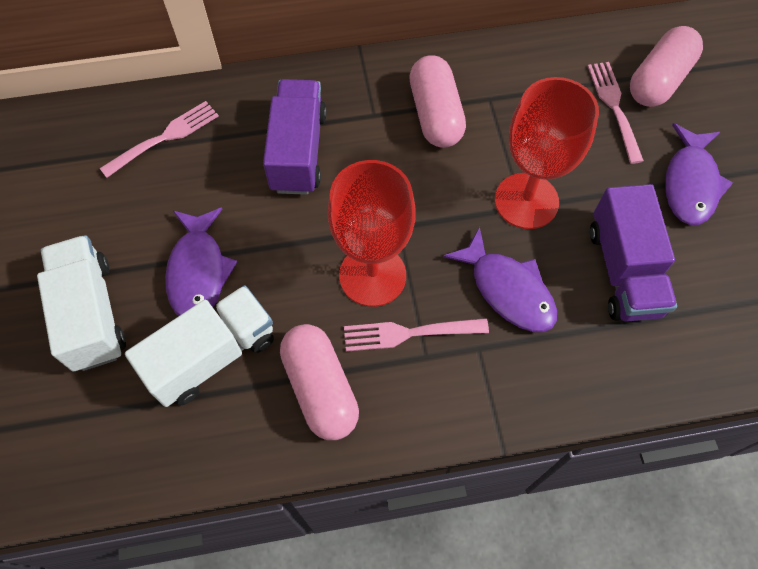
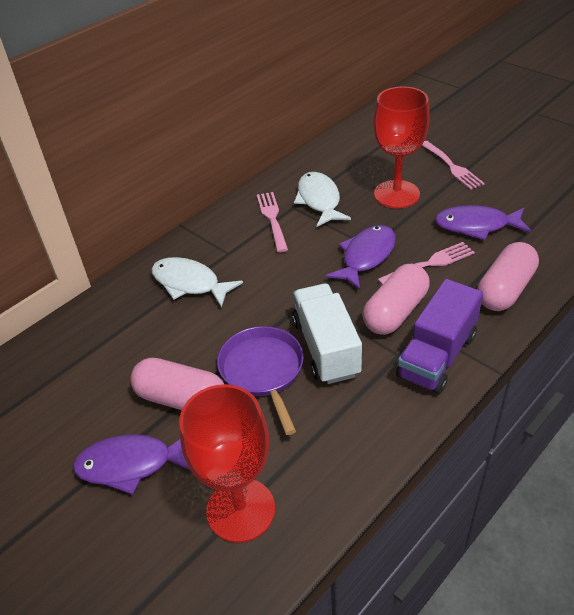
purple pan: 0 -> 1
purple truck: 2 -> 1
white fish: 0 -> 2
white truck: 2 -> 1

